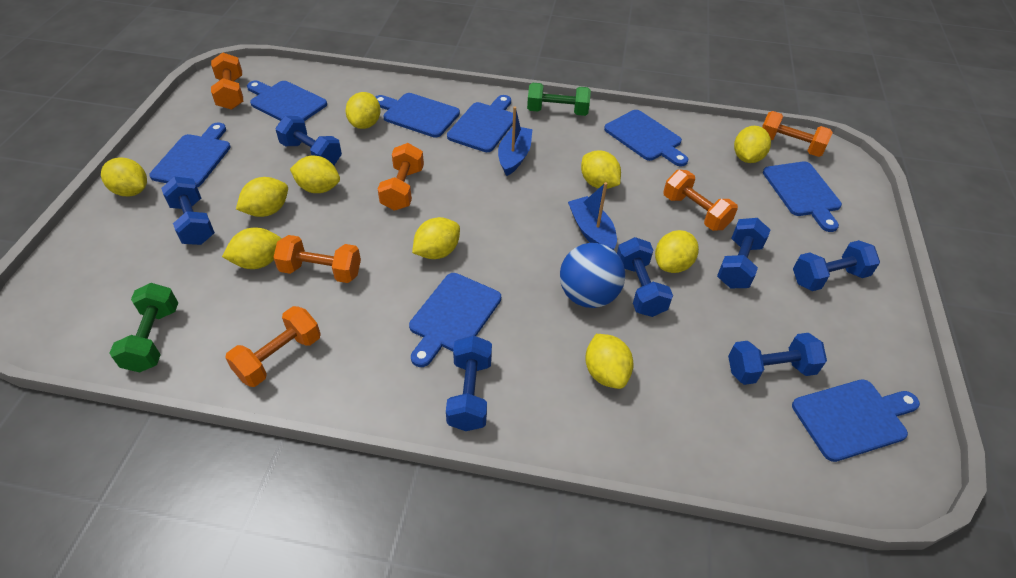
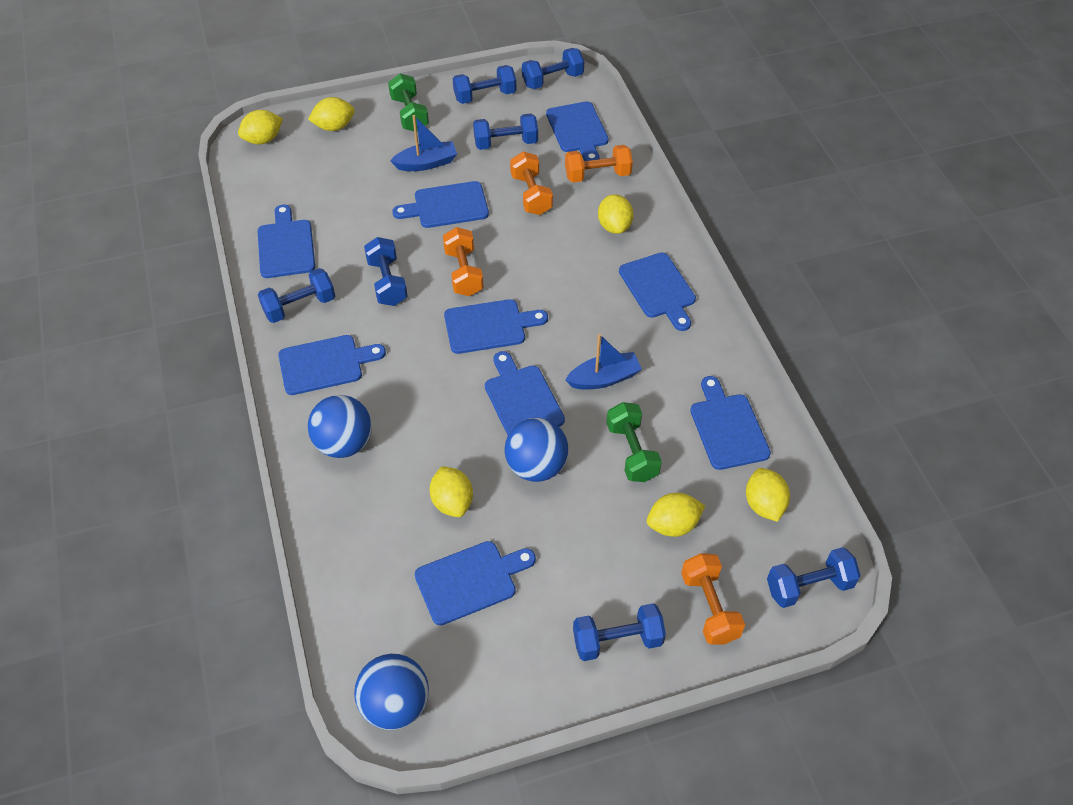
blue ball: 1 -> 3
blue cutting board: 8 -> 9
orange dumbbell: 6 -> 4
yellow lemon: 10 -> 6

